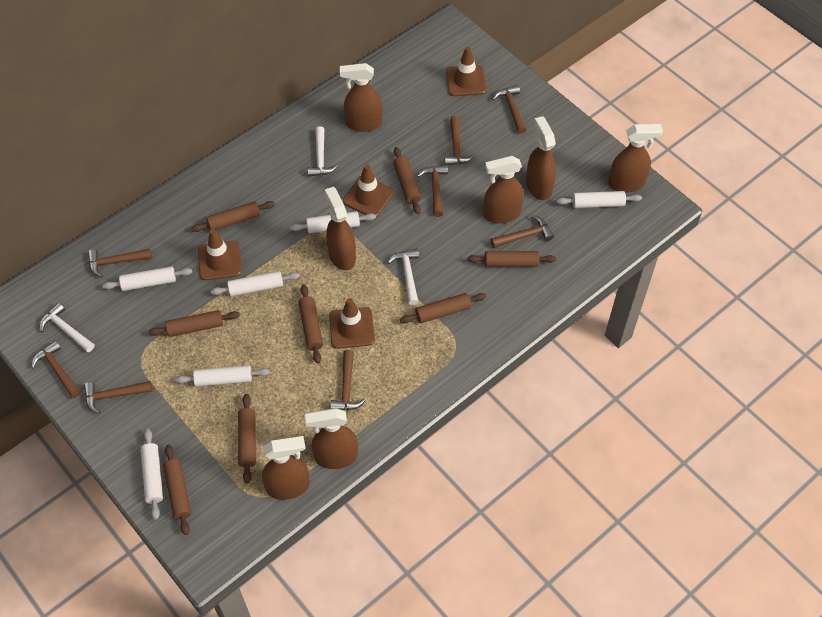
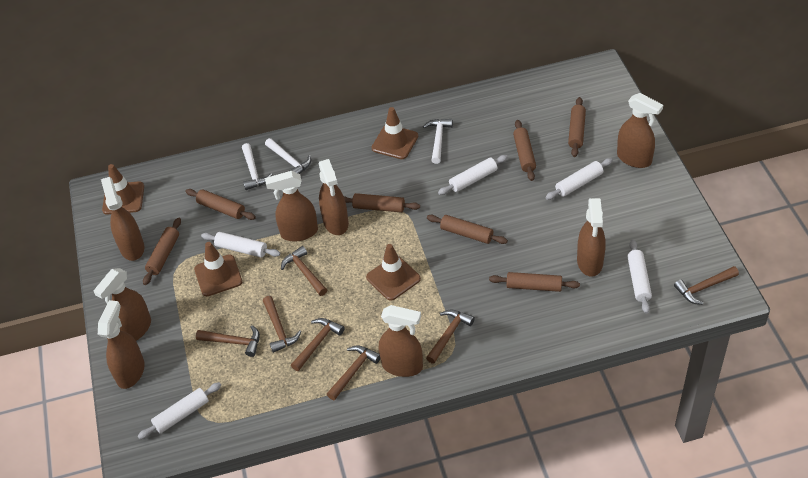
brown hammer: 8 -> 7
brown rolling pin: 8 -> 7
brown spray bottle: 7 -> 8
white rolling pin: 6 -> 5

